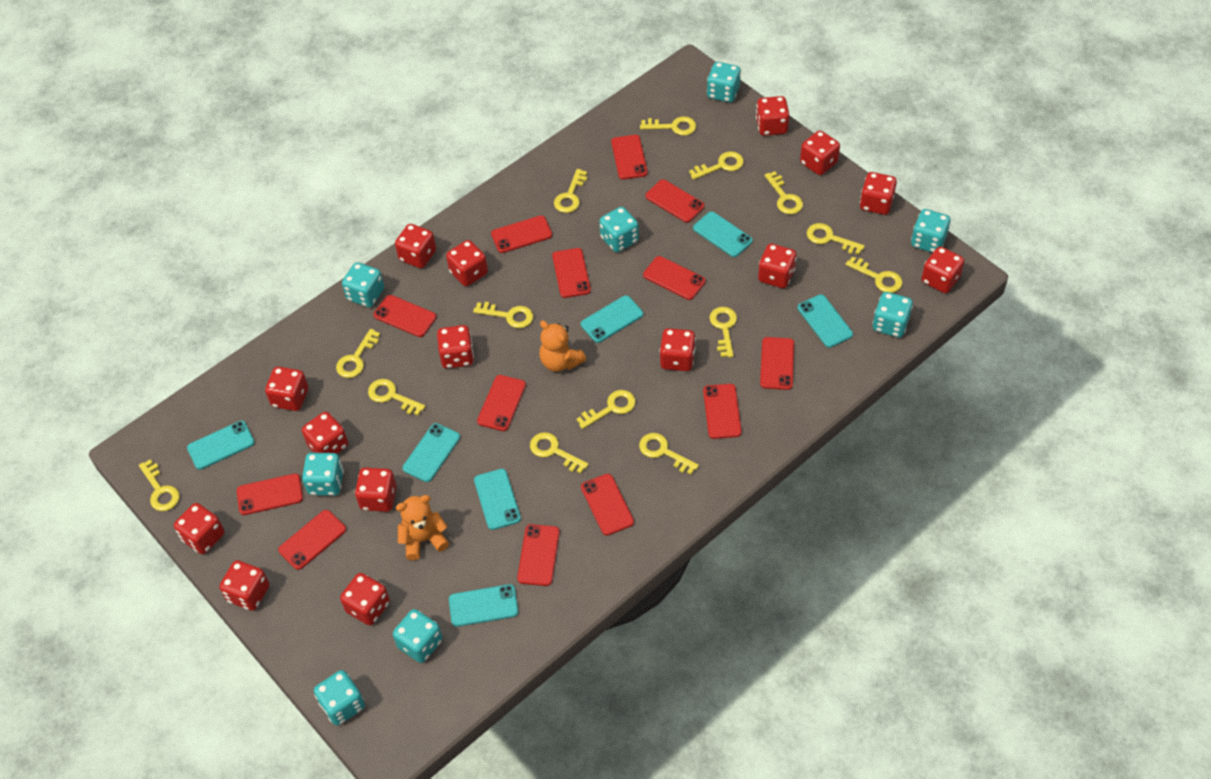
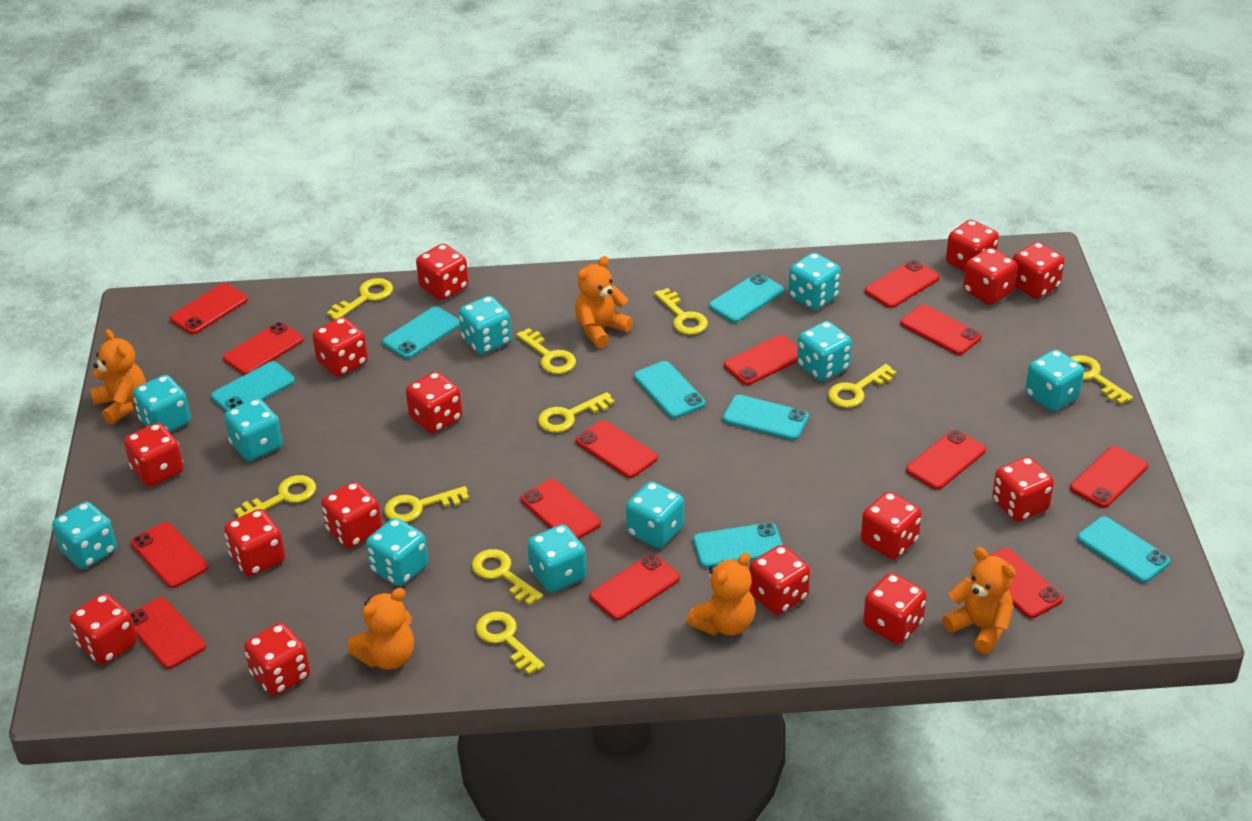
orange teddy bear: 2 -> 5
turquoise dice: 8 -> 10
yellow key: 14 -> 10

